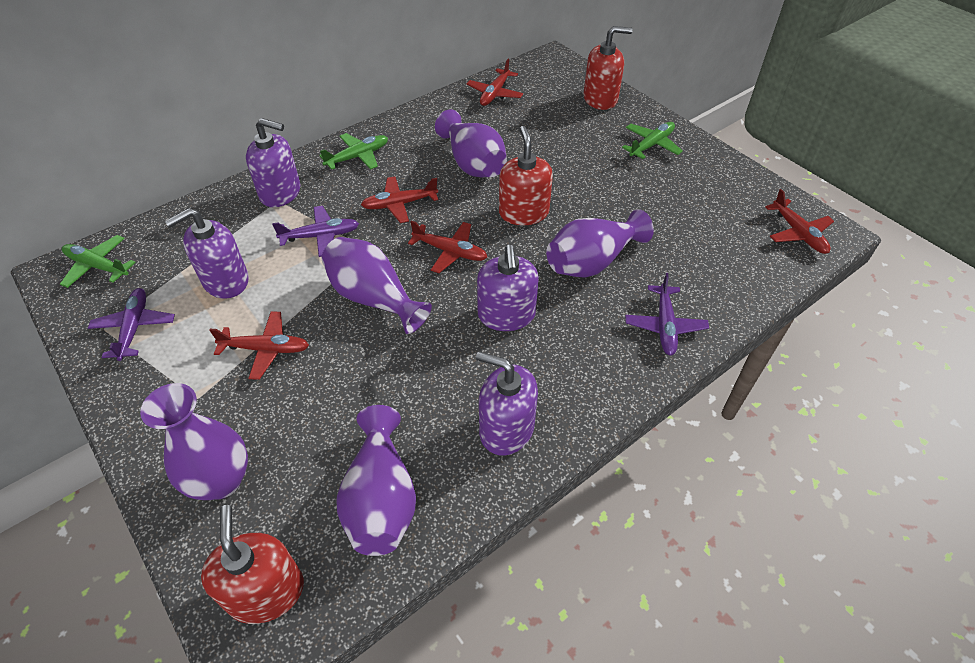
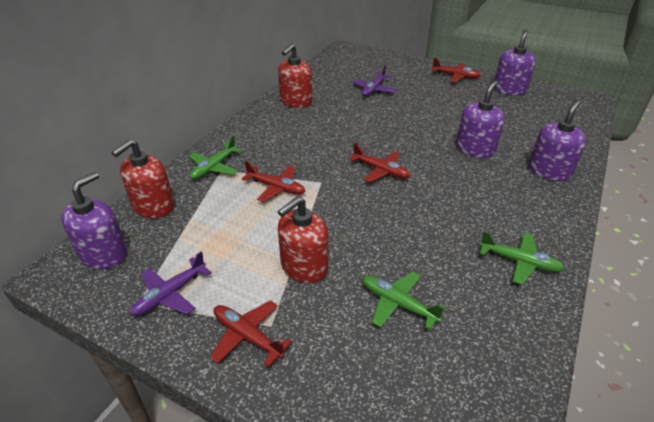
purple plane: 3 -> 2
purple vase: 5 -> 0
red plane: 5 -> 4

